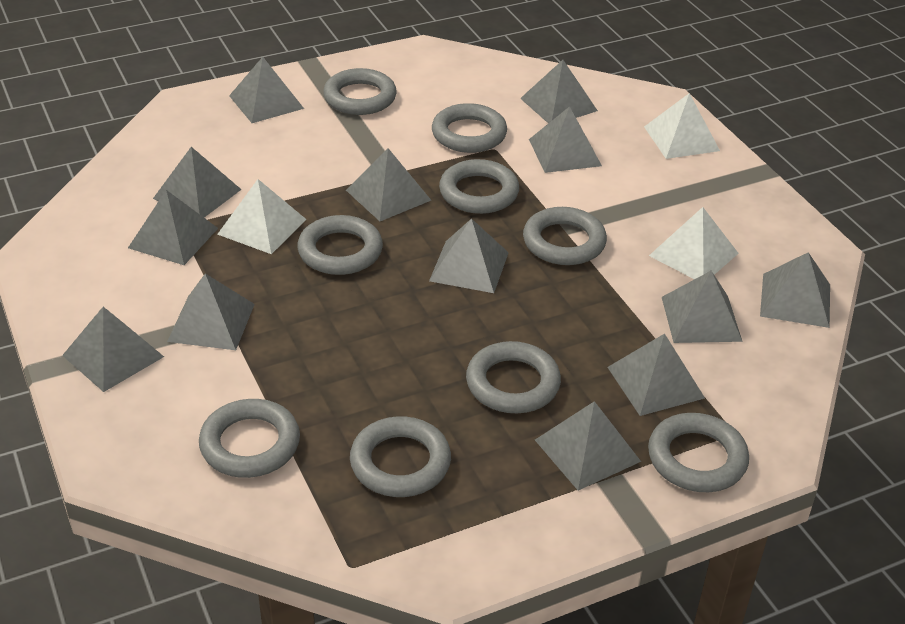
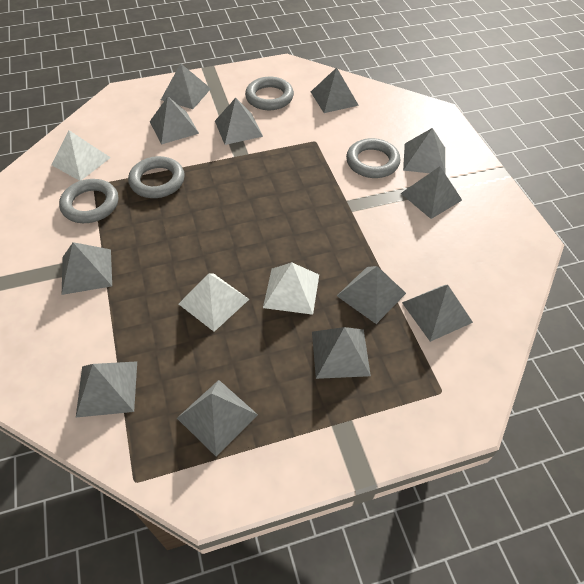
grey pyramid: 13 -> 12
grey ring: 9 -> 4

